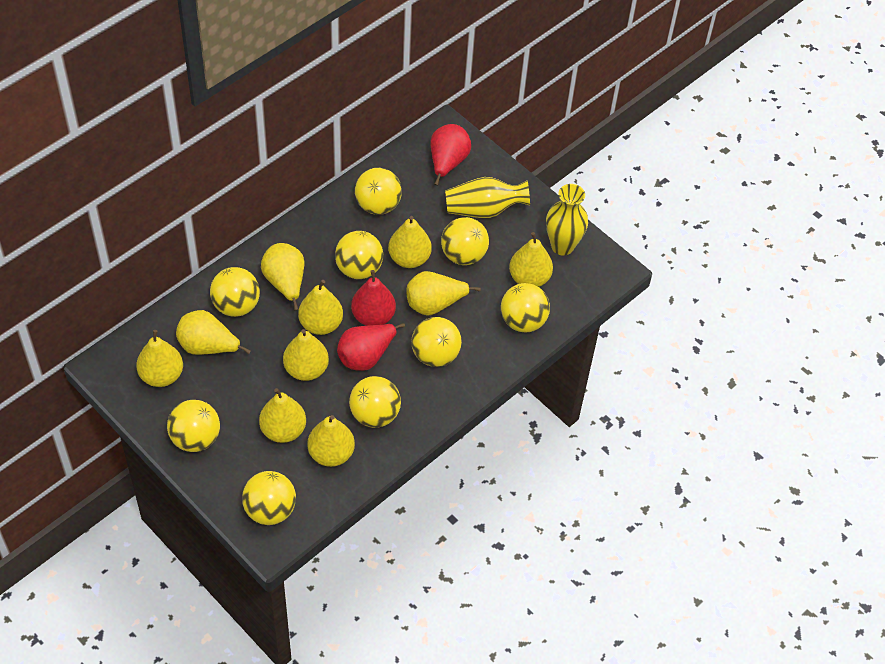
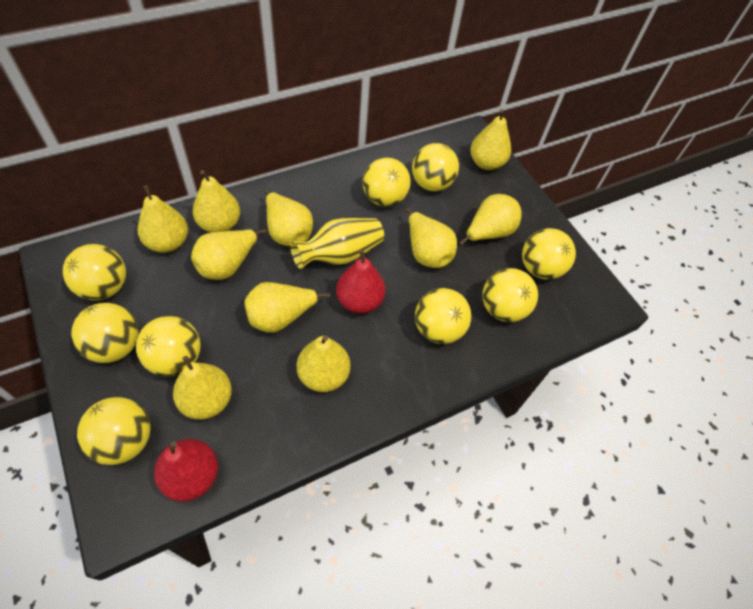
red pear: 3 -> 2
yellow vase: 2 -> 1

